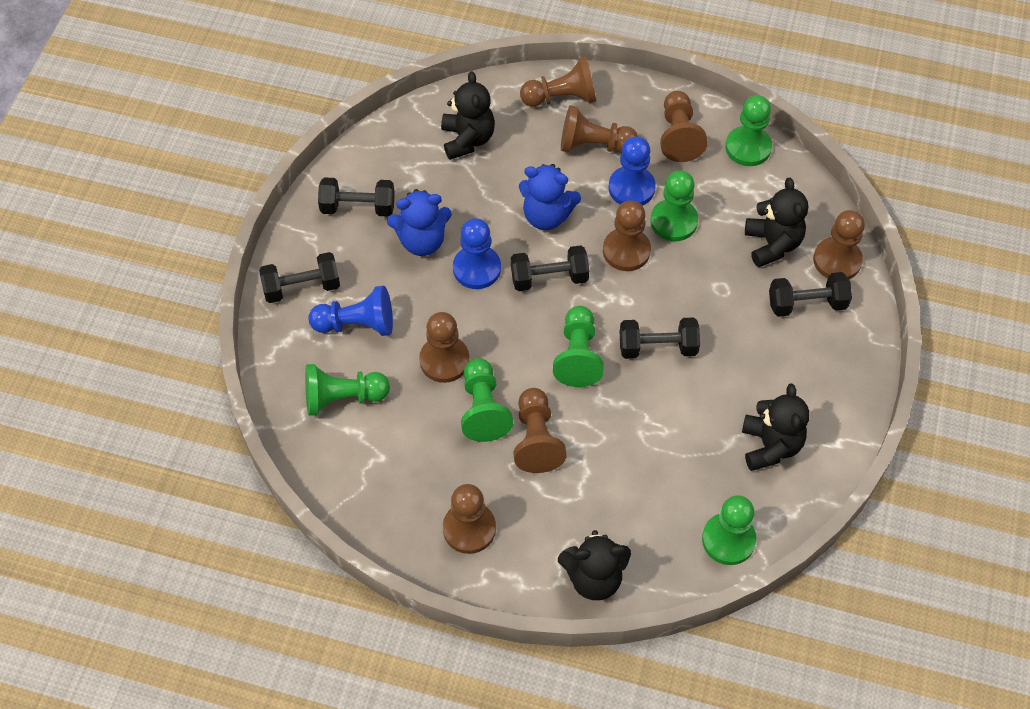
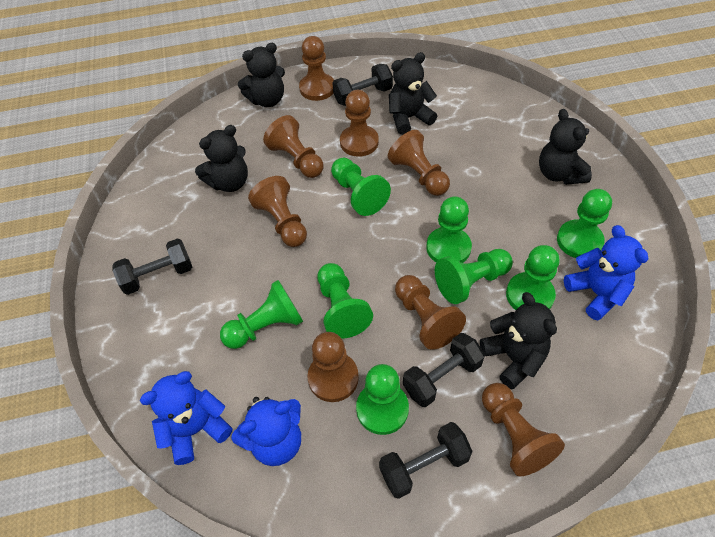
black dumbbell: 5 -> 4
black teddy bear: 4 -> 5
blue pawn: 3 -> 0
blue teddy bear: 2 -> 3
green pawn: 6 -> 8

